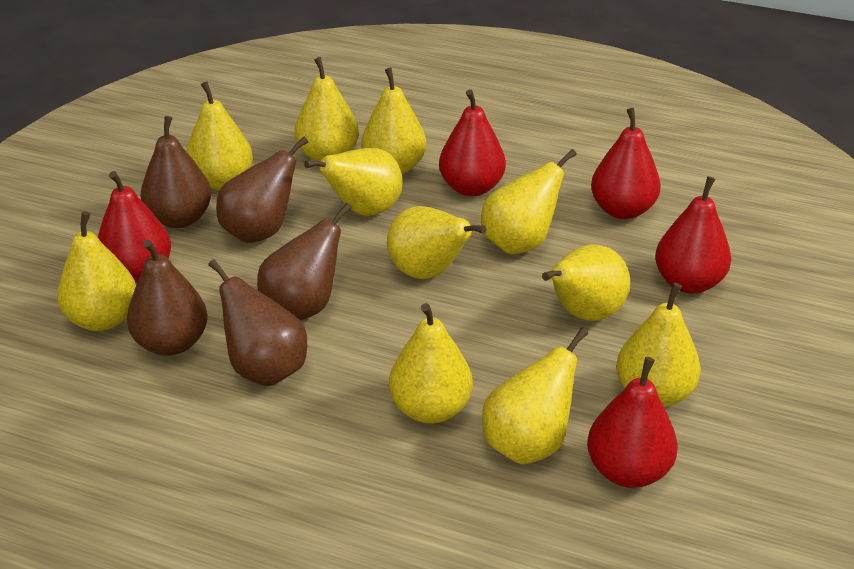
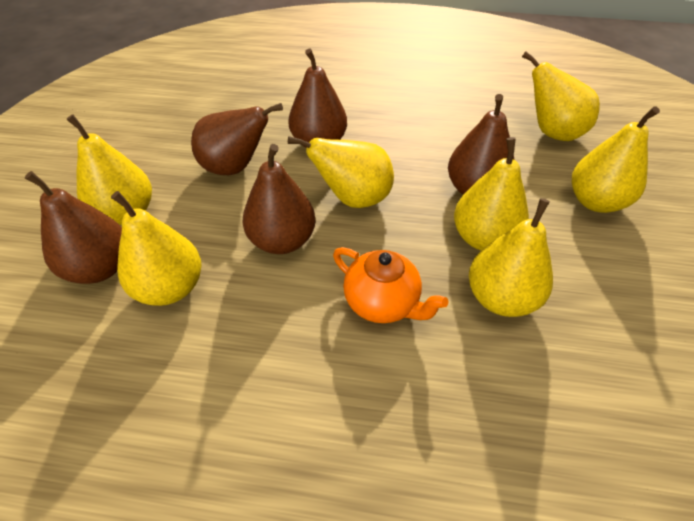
orange teapot: 0 -> 1
red pear: 5 -> 0
yellow pear: 11 -> 7

